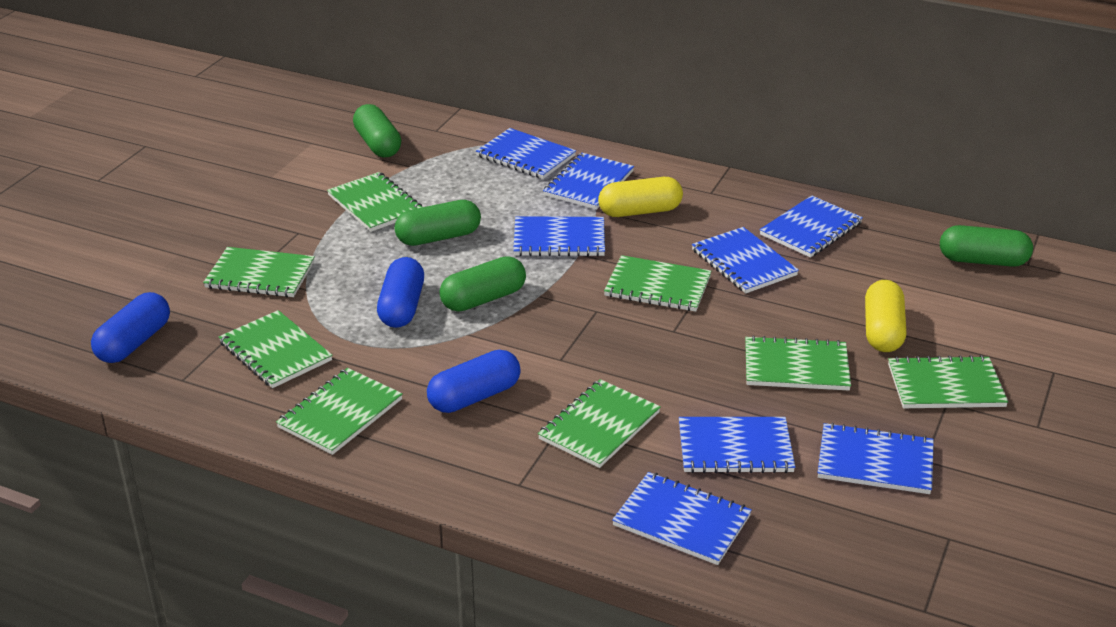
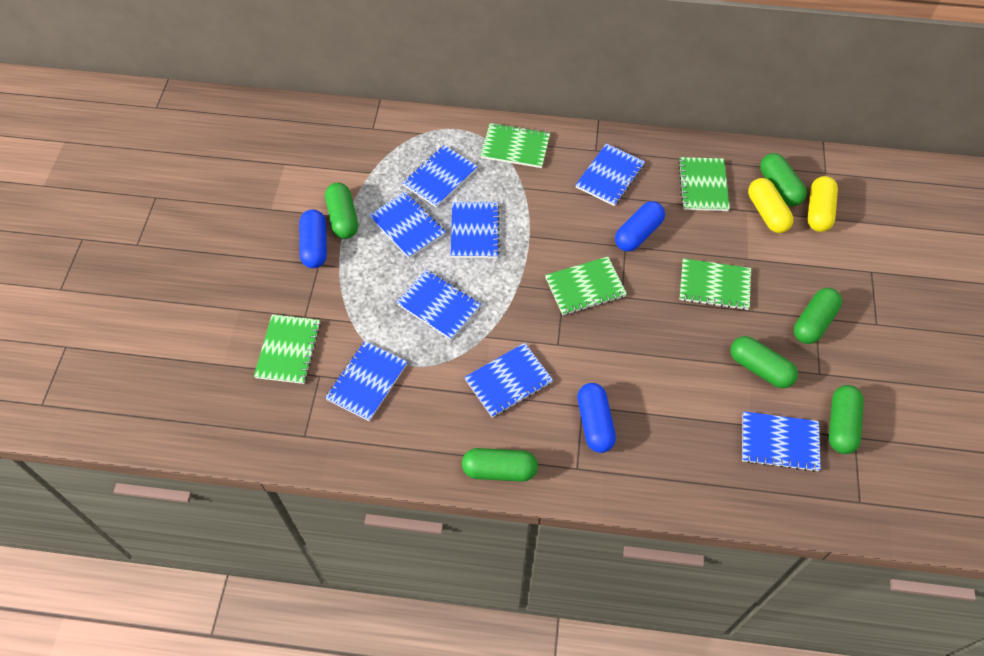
green capsule: 4 -> 6
green notebook: 8 -> 5

